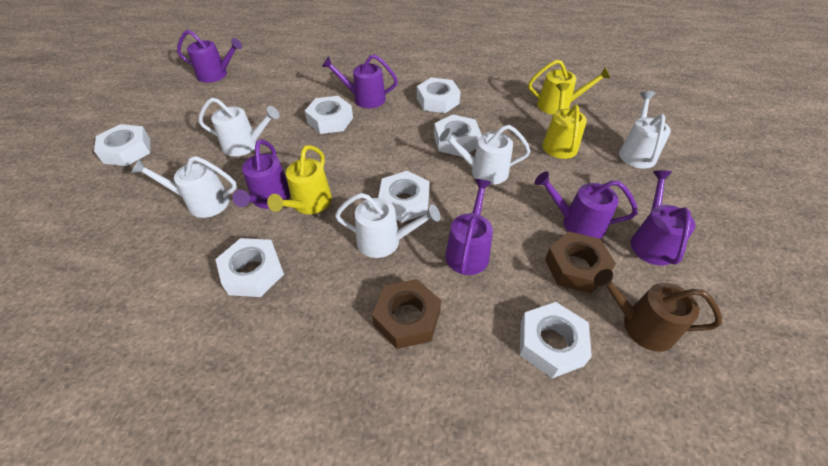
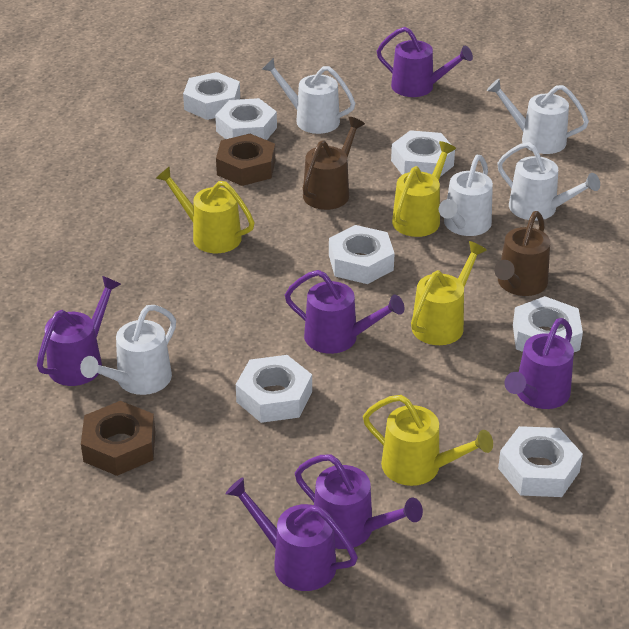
brown watering can: 1 -> 2
yellow watering can: 3 -> 4

